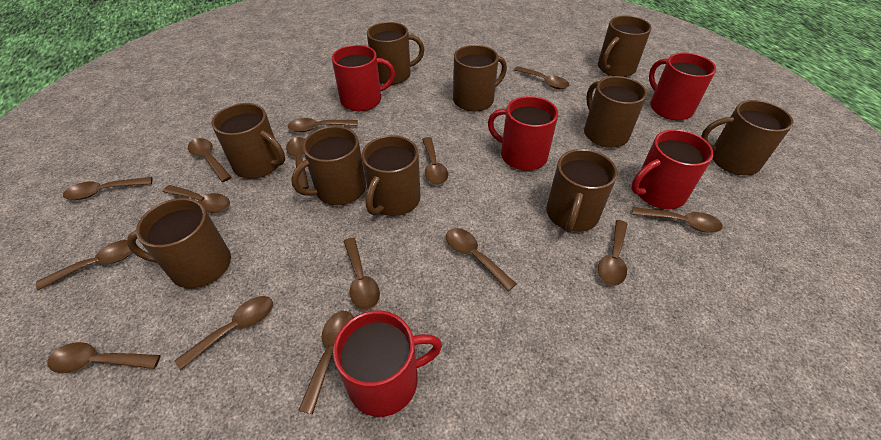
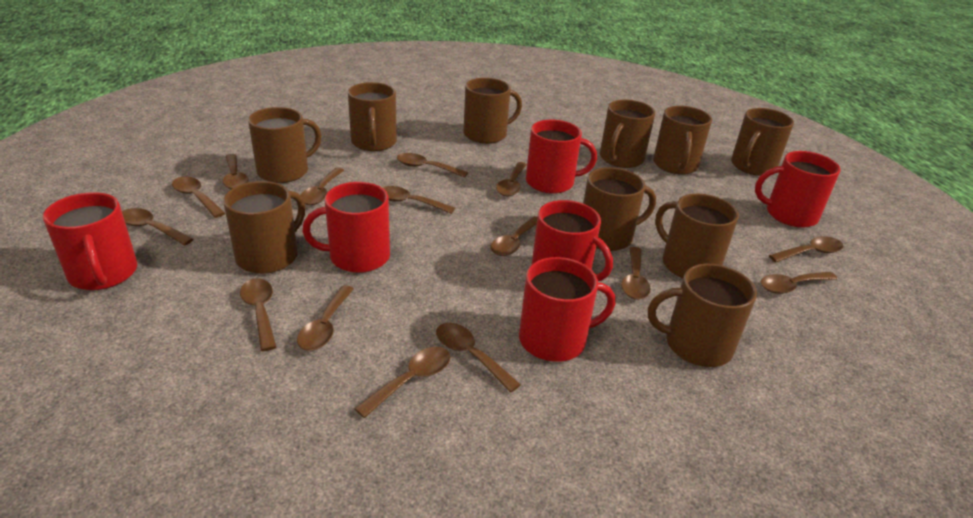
red mug: 5 -> 6

